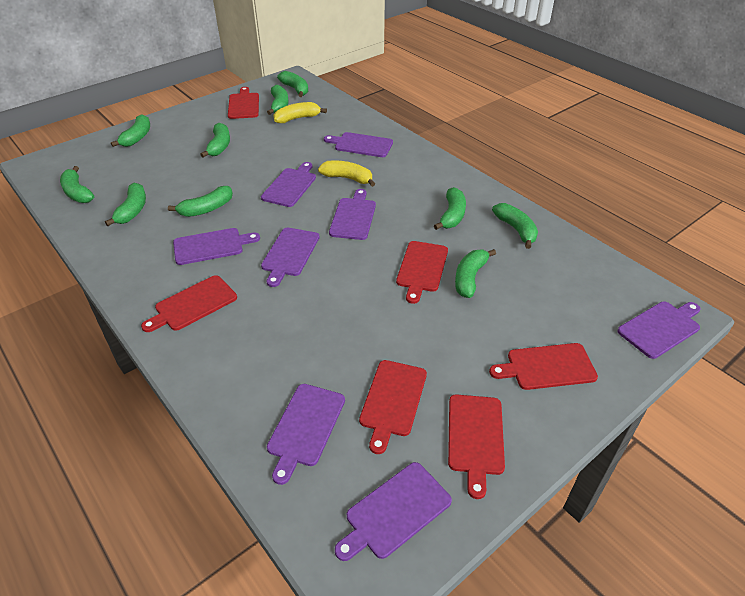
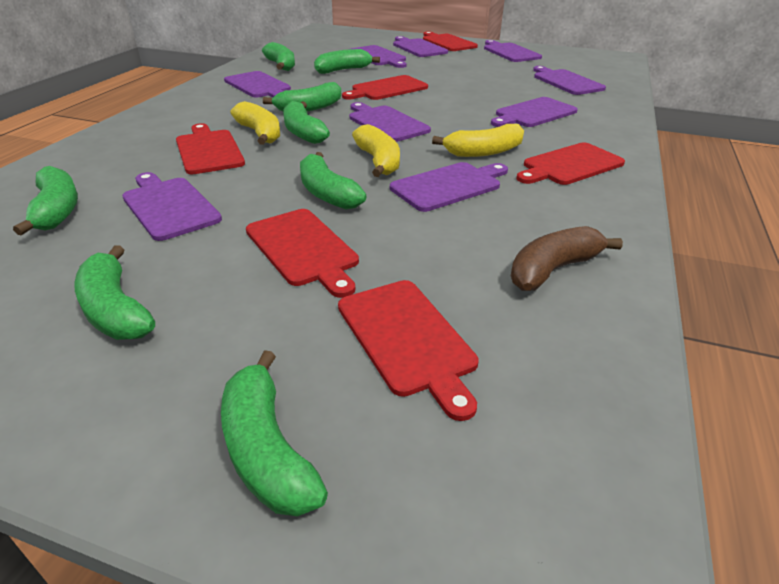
brown banana: 0 -> 1
green banana: 10 -> 8
purple cutting board: 8 -> 9
yellow banana: 2 -> 3

